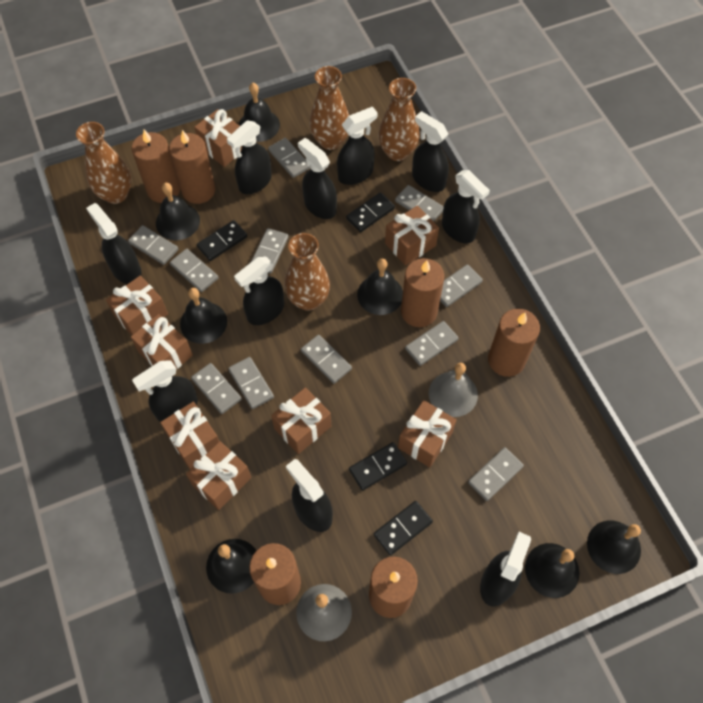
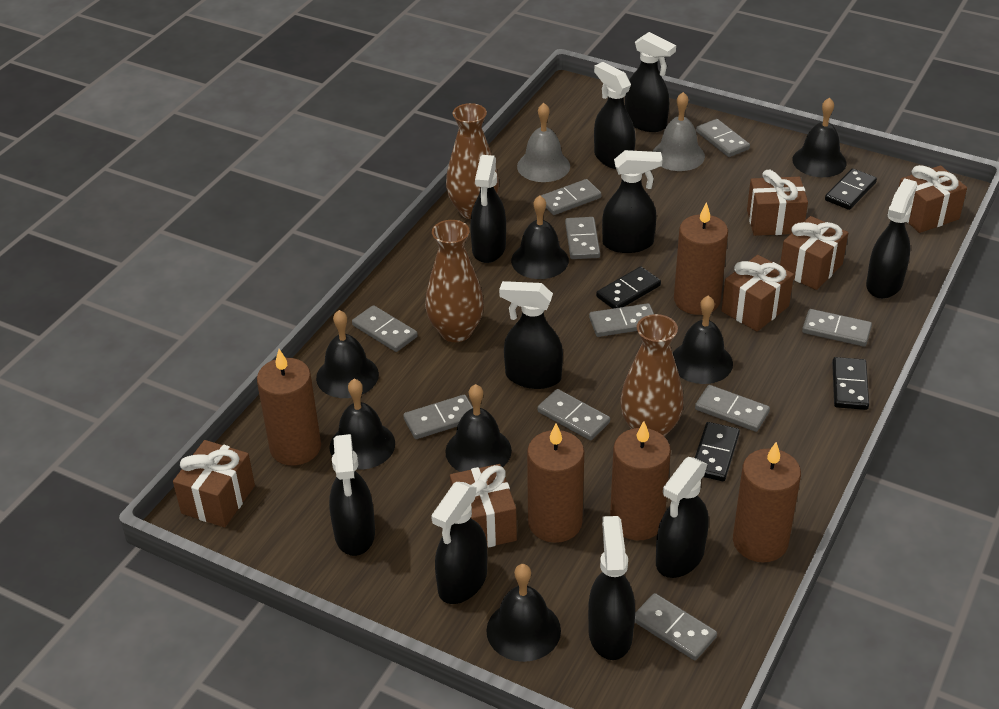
brown candle: 6 -> 5
brown gift: 8 -> 6
brown vase: 4 -> 3
grey domino: 11 -> 10

